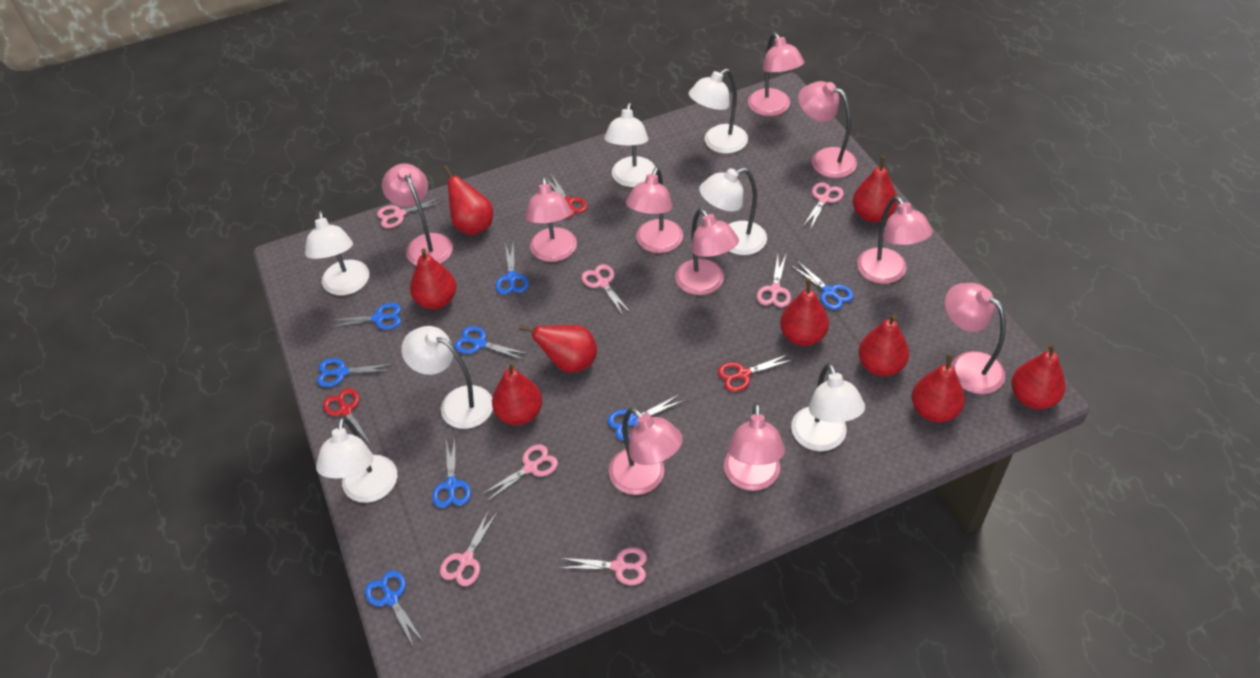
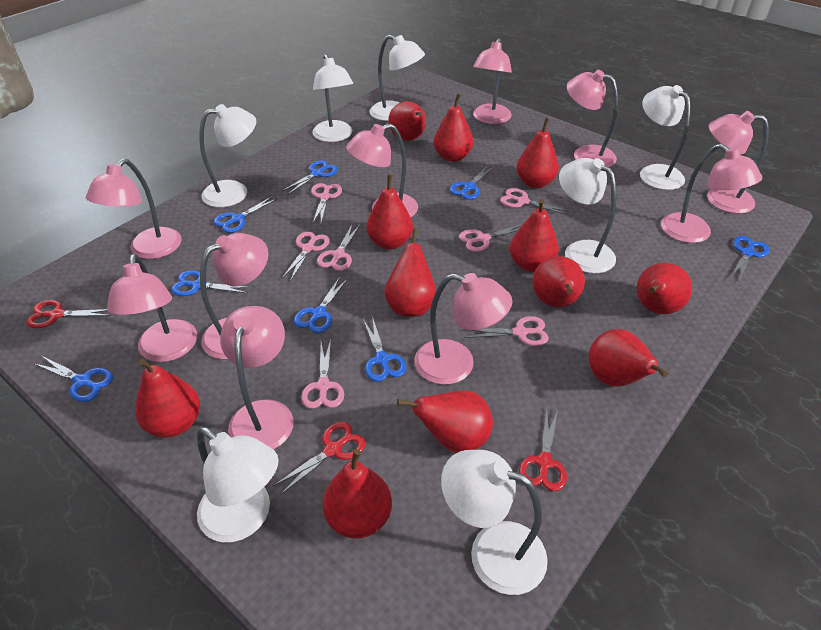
red pear: 9 -> 12

